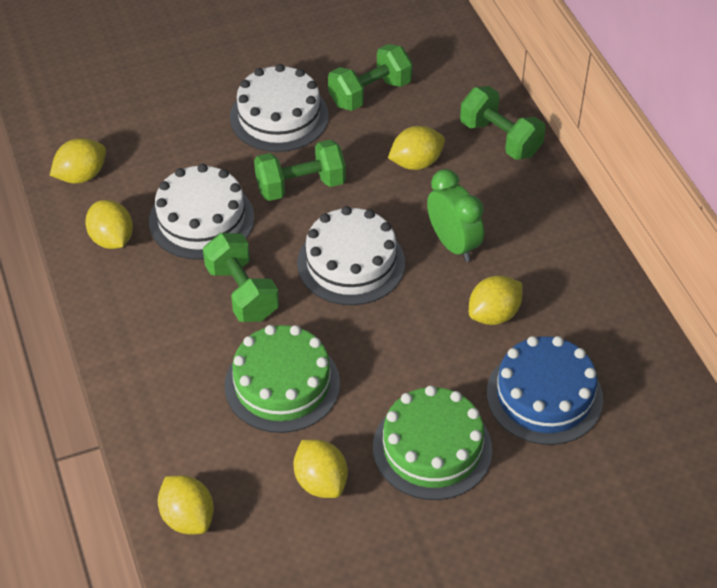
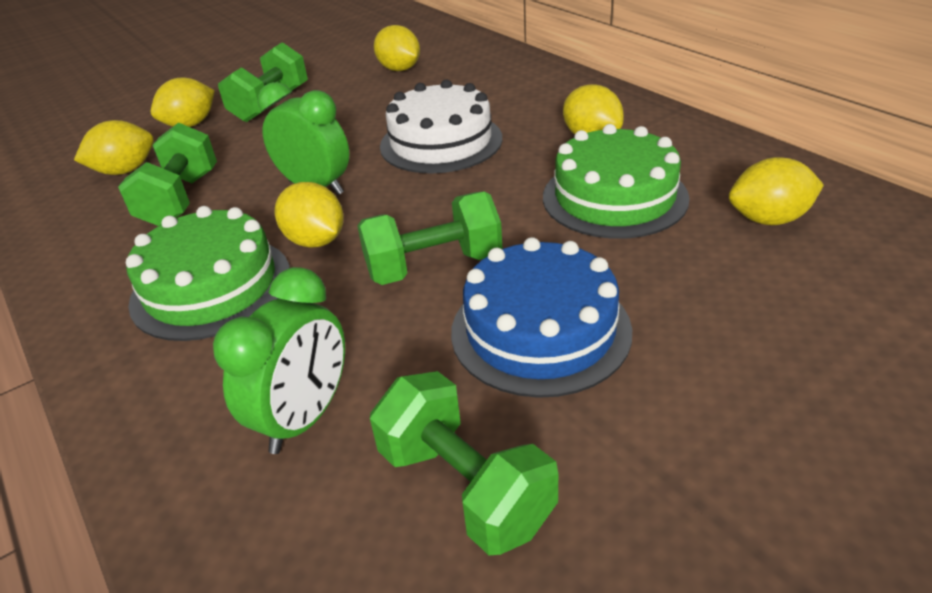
green clock: 1 -> 2
white cake: 3 -> 1

